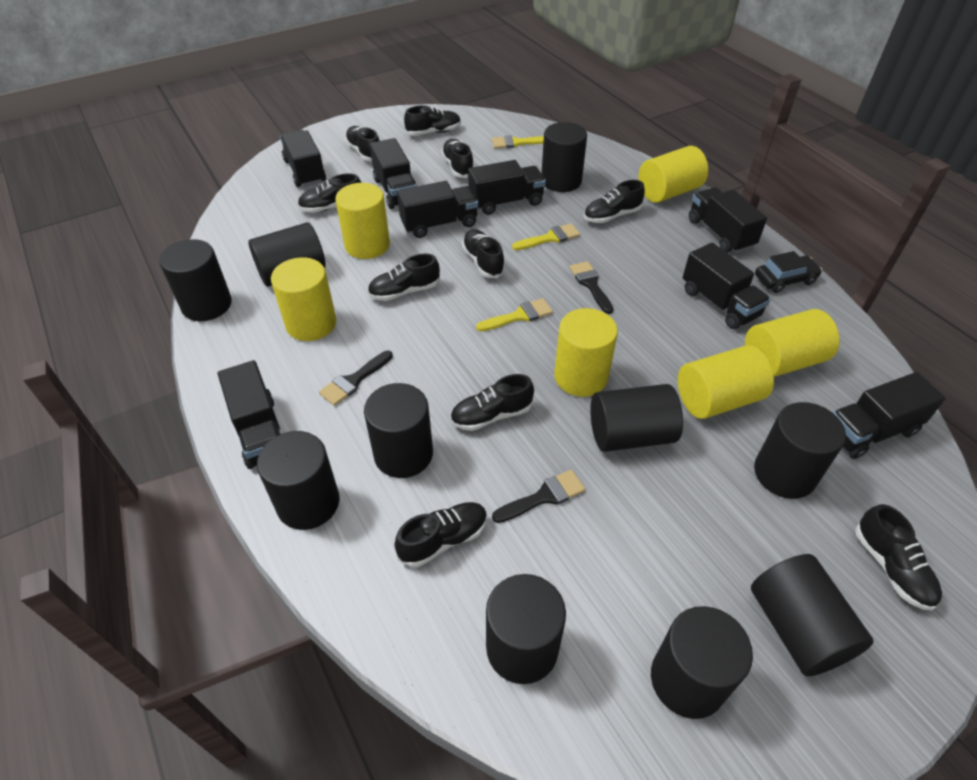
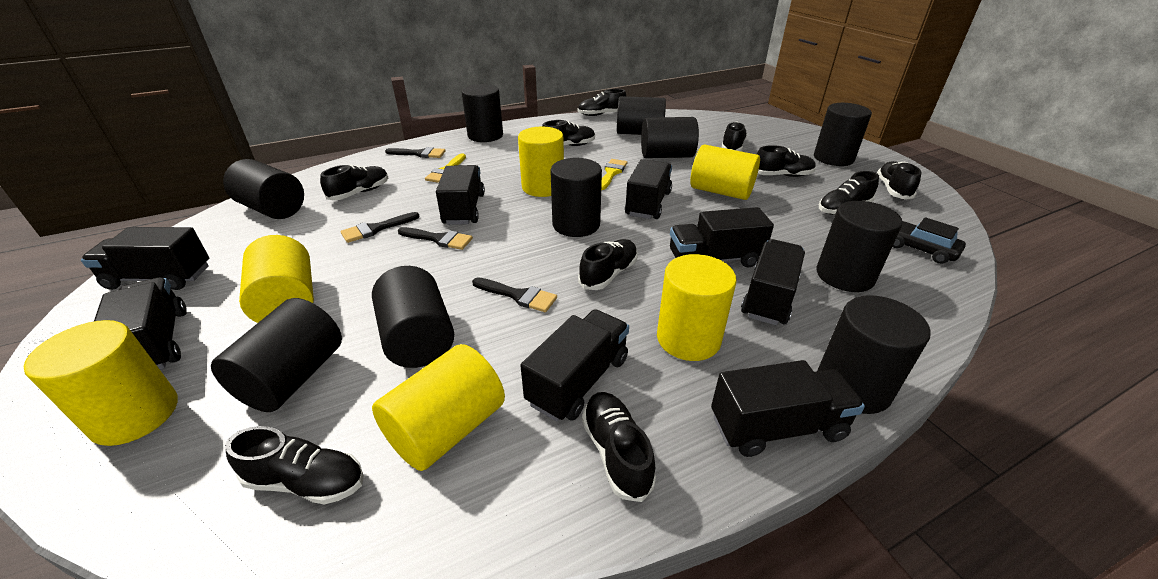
black brush: 3 -> 4
yellow brush: 3 -> 2

